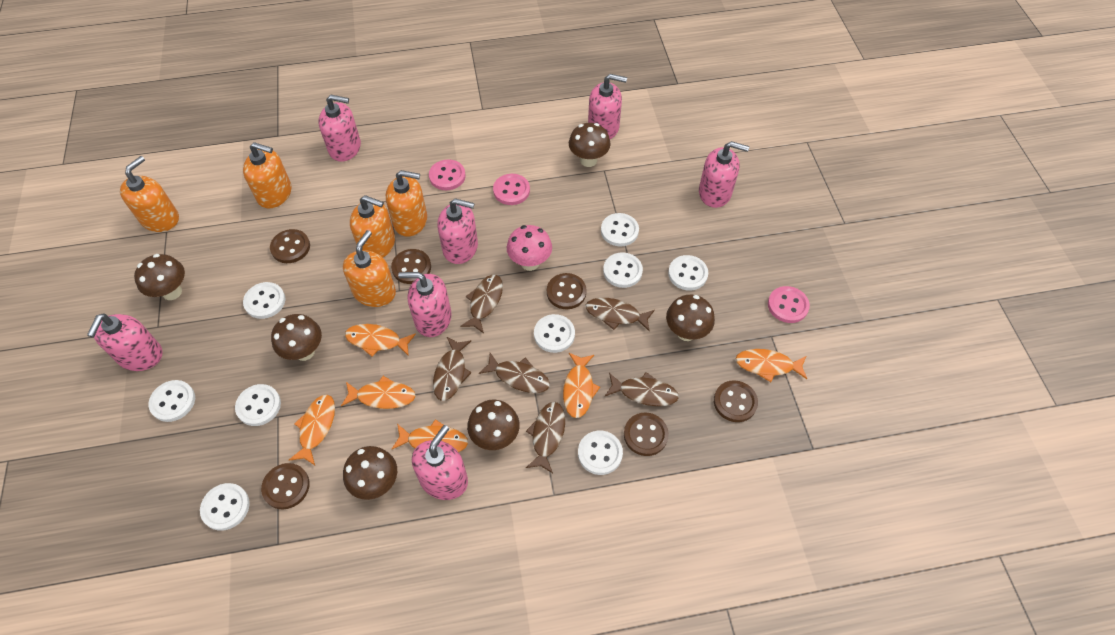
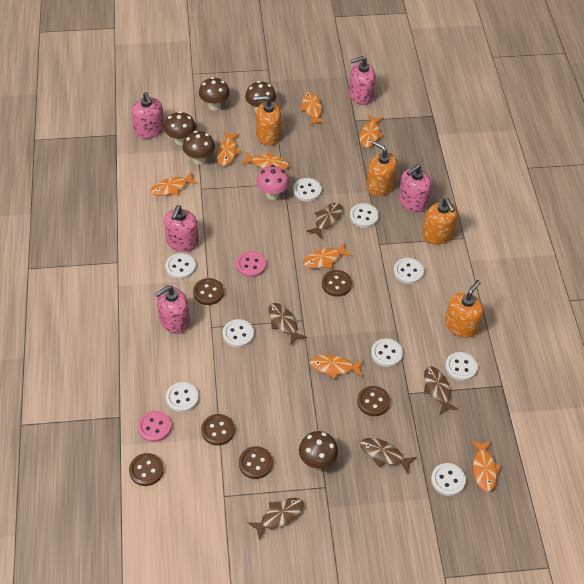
brown fish: 6 -> 5
brown mushroom: 6 -> 5
orange fish: 6 -> 8
orange soap dispenser: 5 -> 4
pink button: 3 -> 2
pink soap dispenser: 7 -> 5

